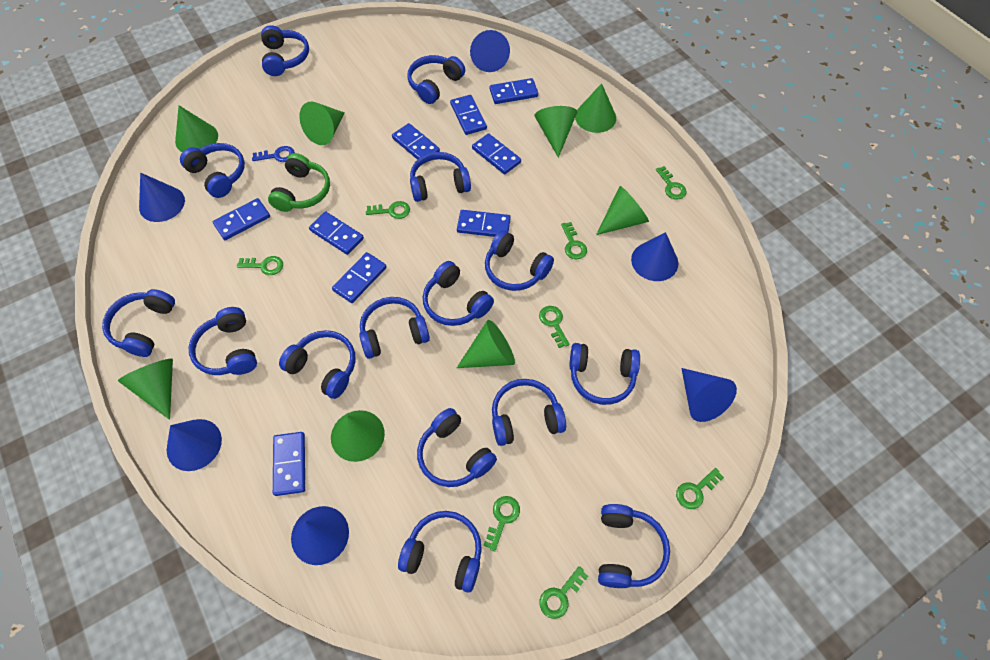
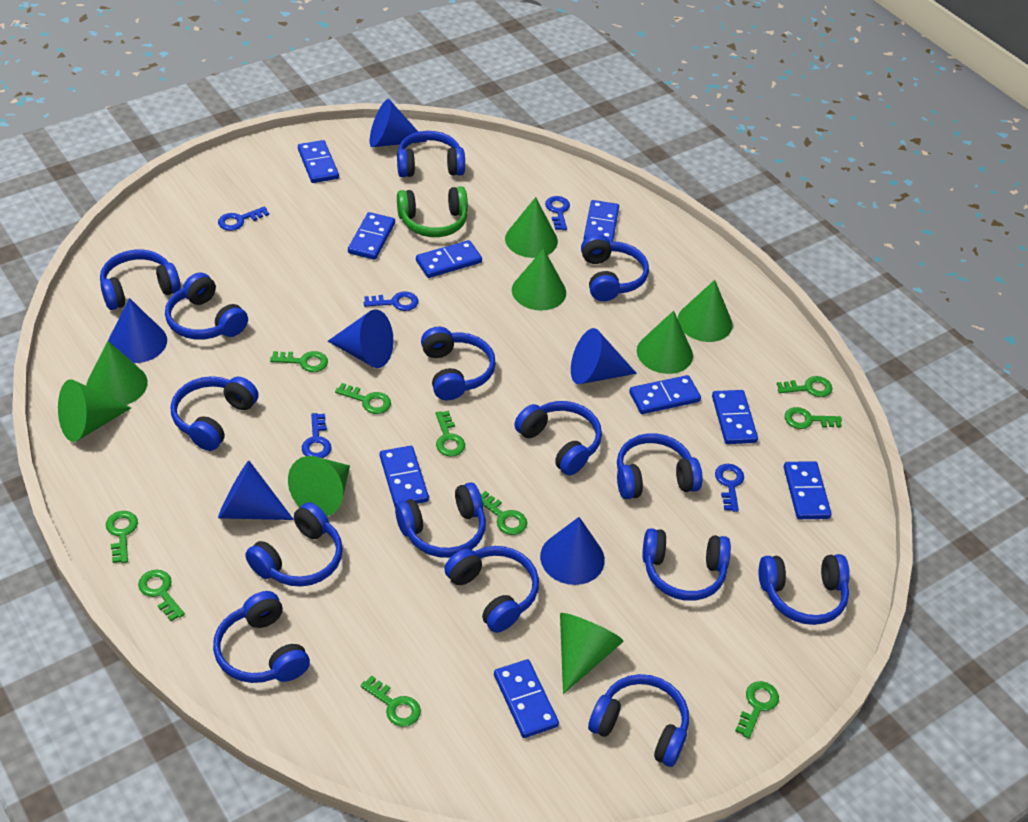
blue key: 1 -> 5
green key: 8 -> 10

